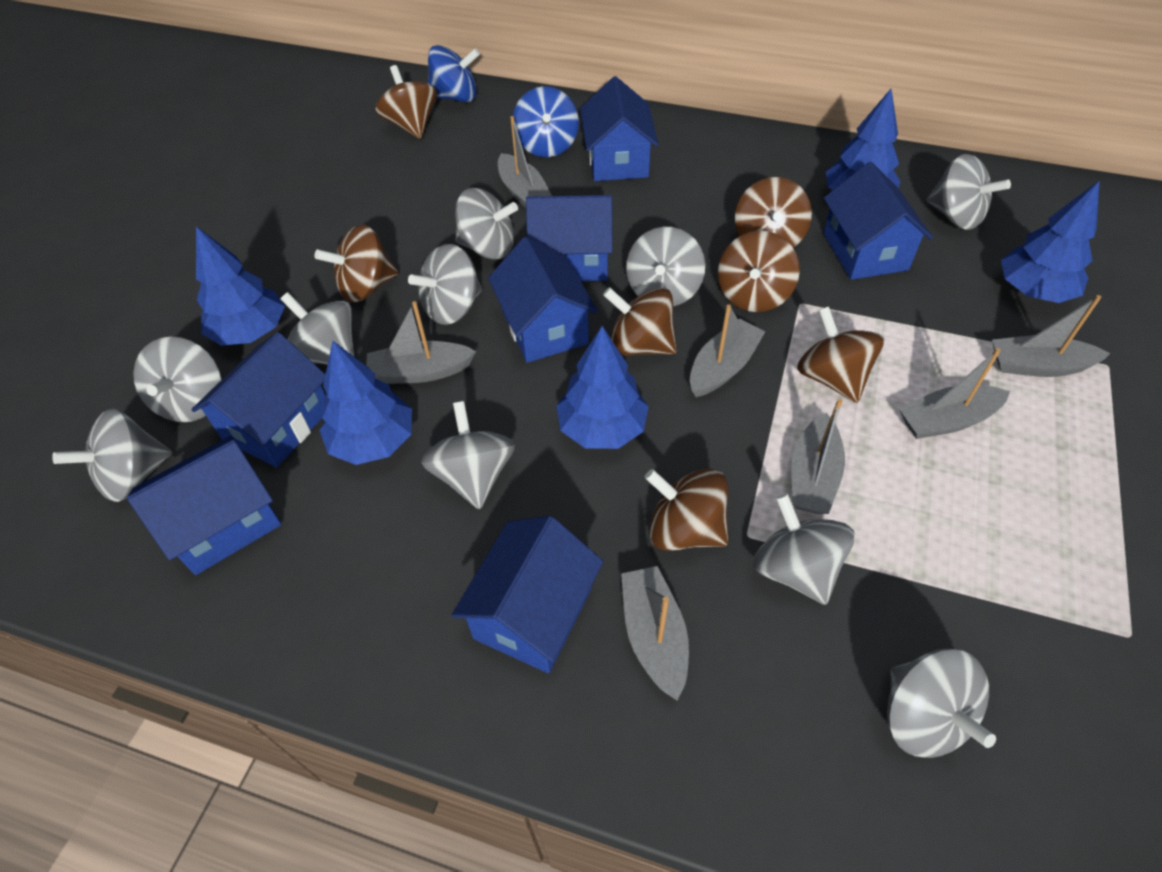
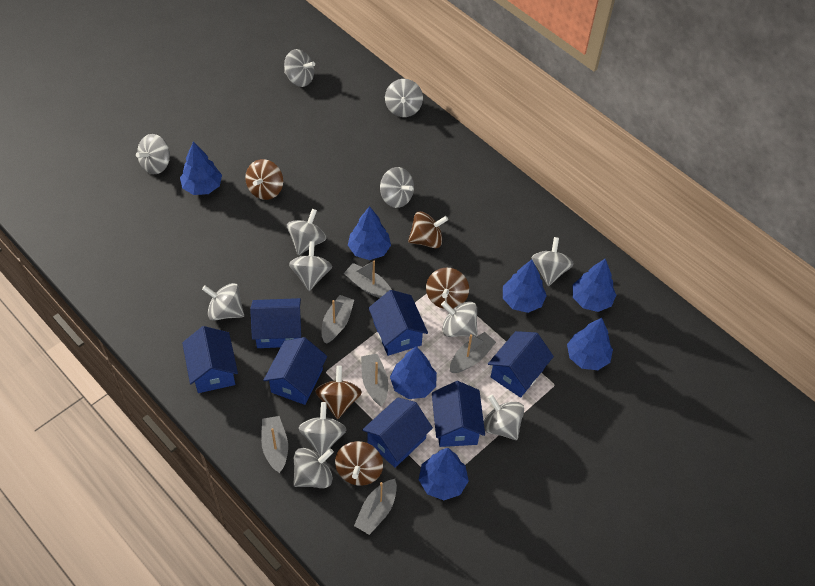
blue spinning top: 2 -> 0
blue tree: 5 -> 7
brown spinning top: 7 -> 5
grey boat: 7 -> 6
grey spinning top: 10 -> 12

